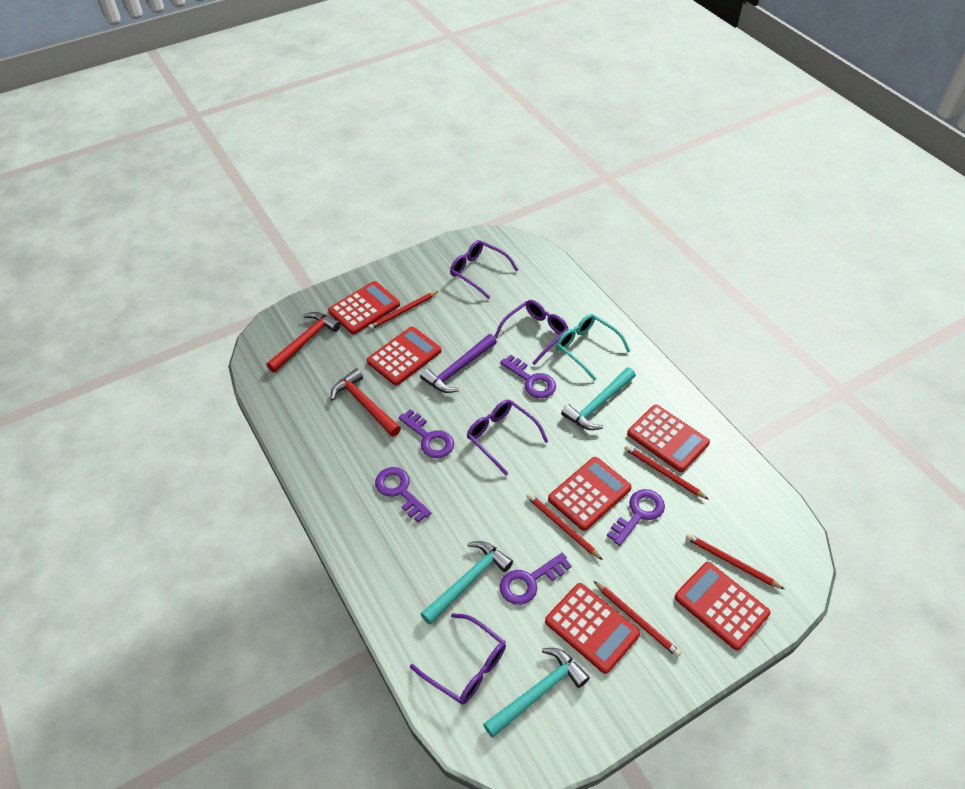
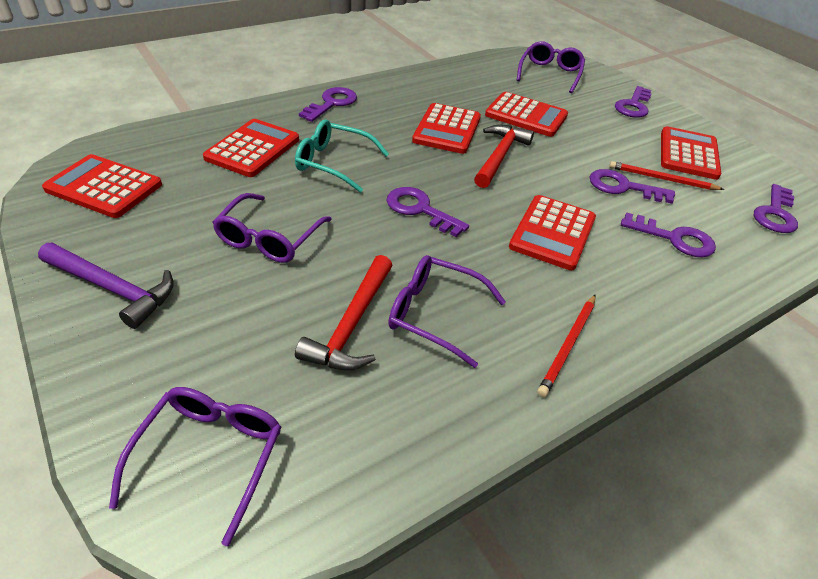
purple key: 5 -> 6
red pencil: 5 -> 2
turquoise hammer: 3 -> 0

